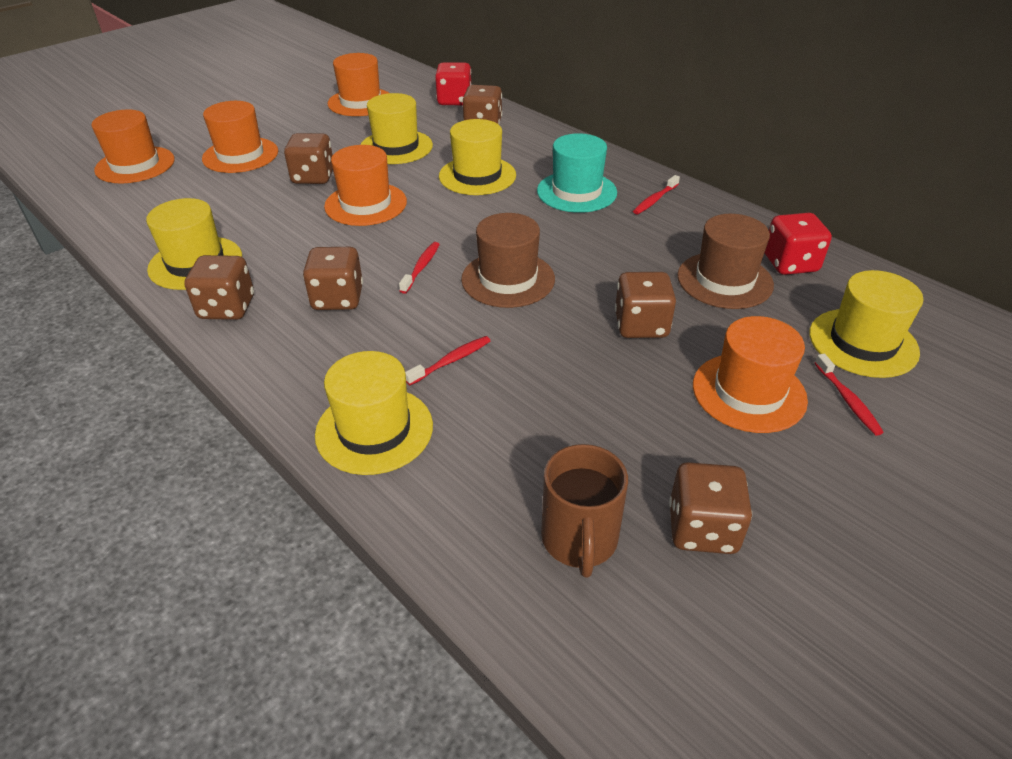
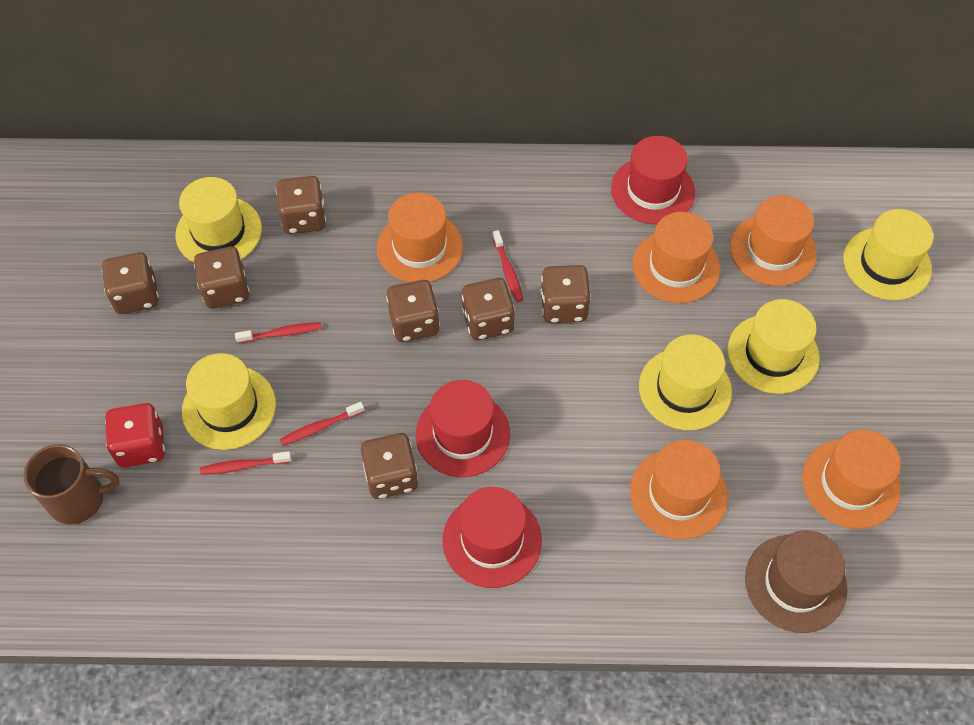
brown dice: 6 -> 7
brown hat: 2 -> 1
red dice: 2 -> 1
red hat: 0 -> 3
turquoise hat: 1 -> 0

